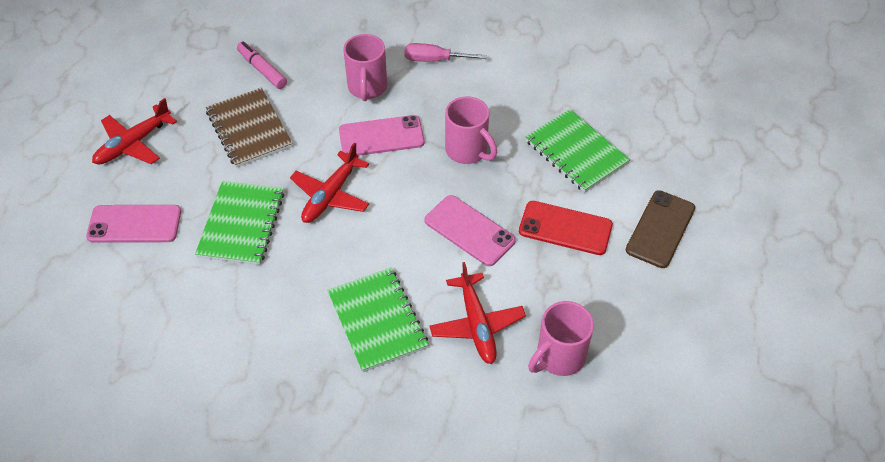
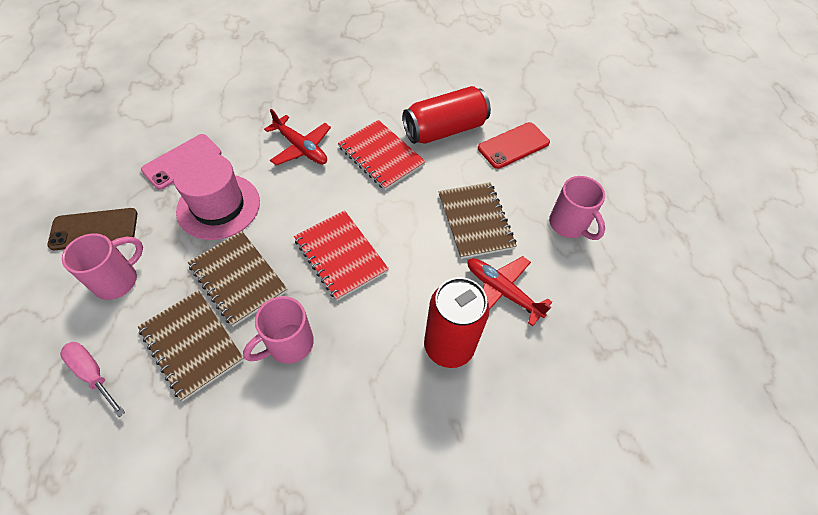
brown notebook: 1 -> 3
green notebook: 3 -> 0
pink hat: 0 -> 1
pink marker: 1 -> 0
pink phone: 3 -> 1
red can: 0 -> 2
red notebook: 0 -> 2
red plane: 3 -> 2

